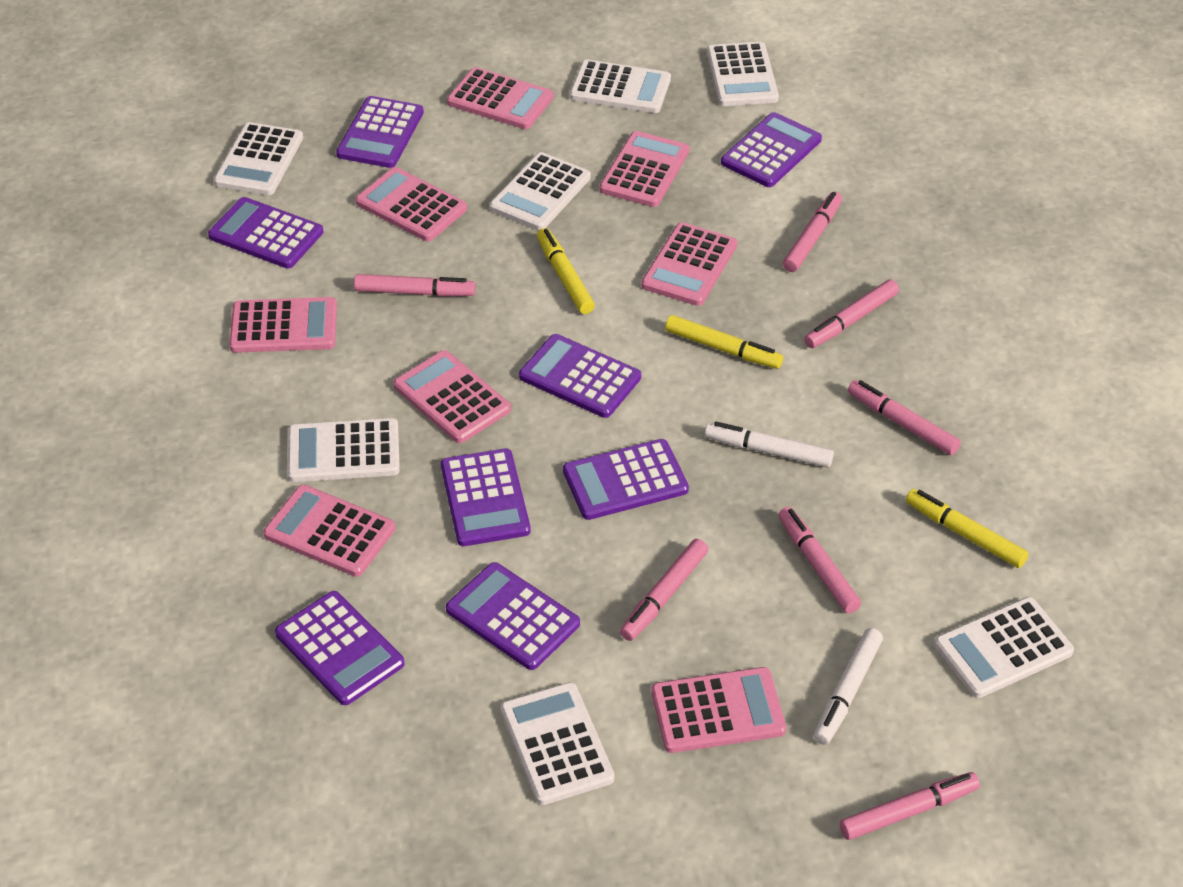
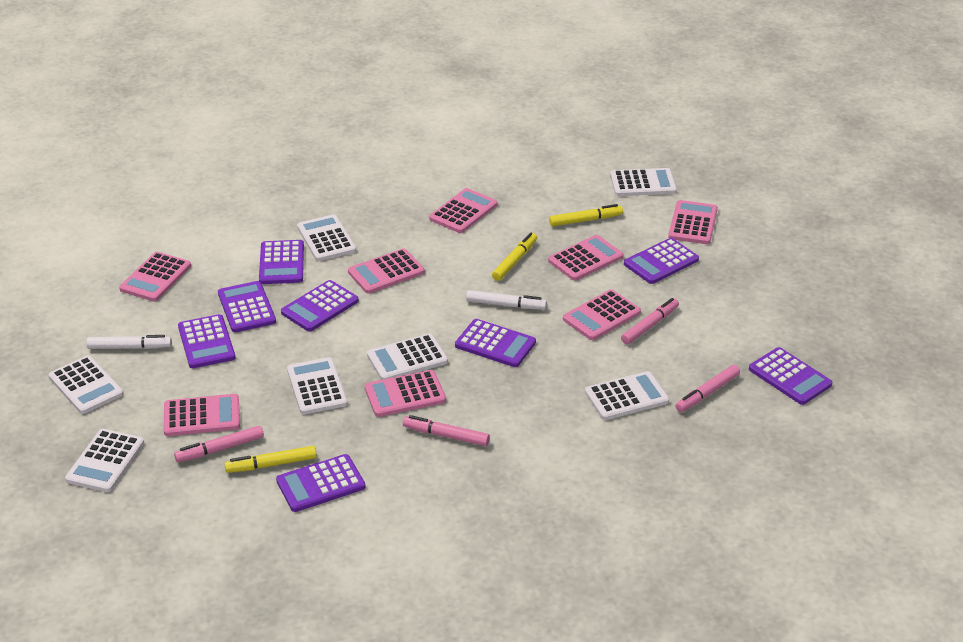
pink marker: 7 -> 4

